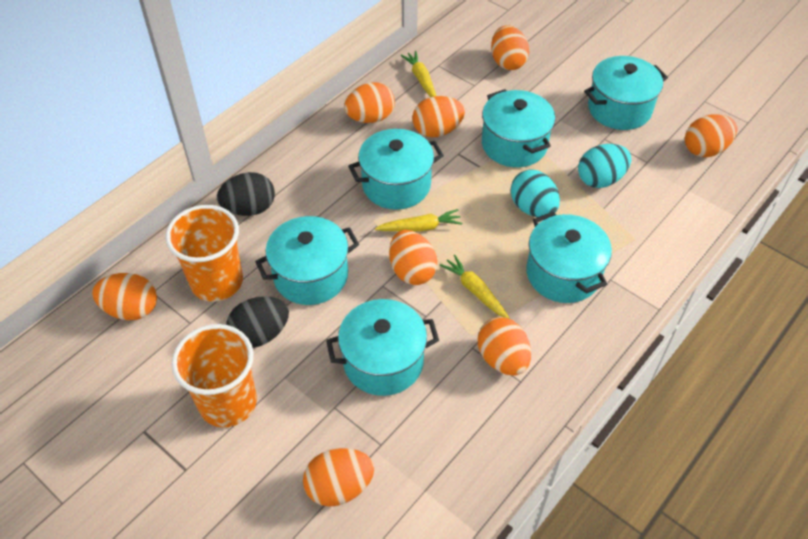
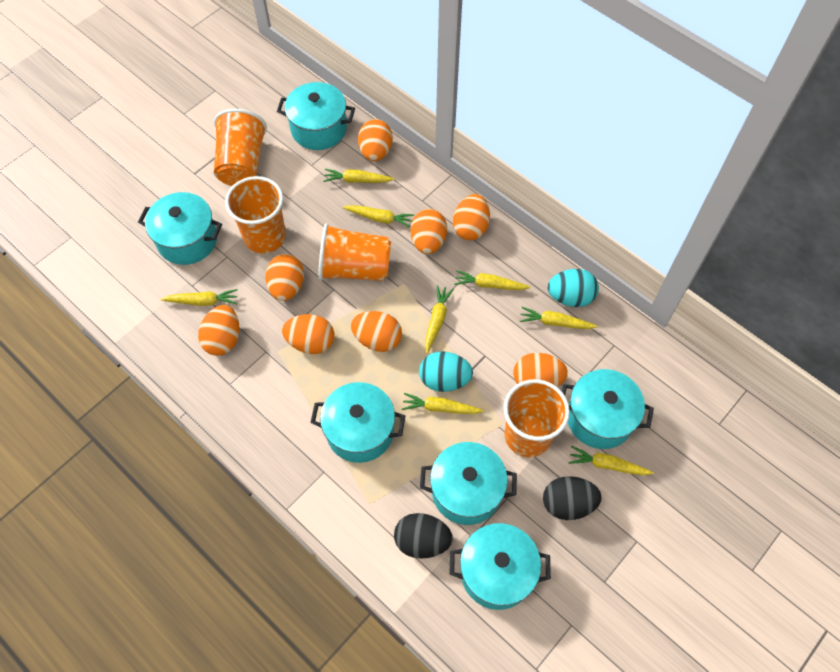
orange cup: 2 -> 4
yellow carrot: 3 -> 8

